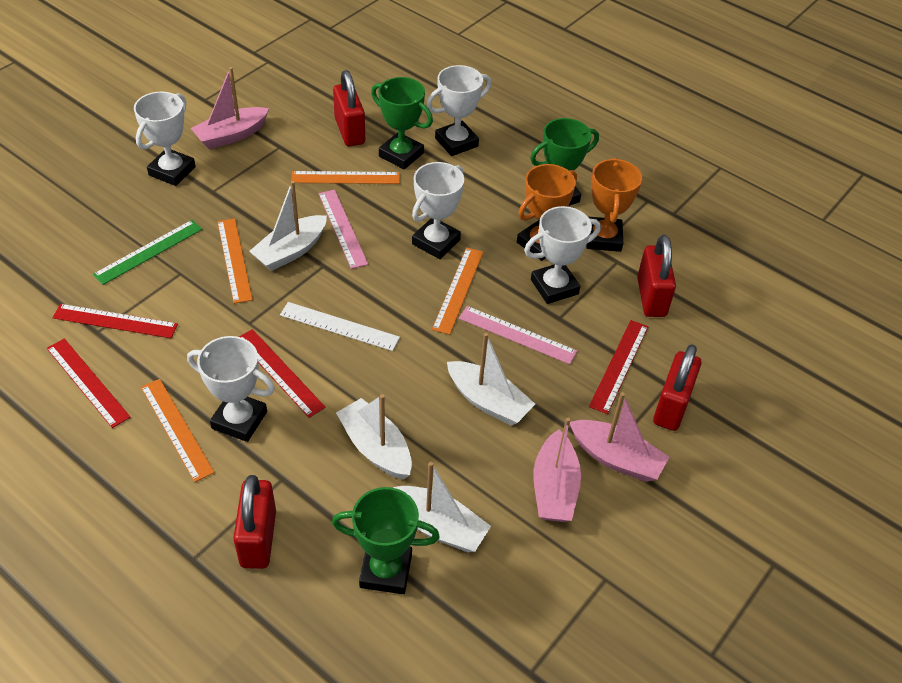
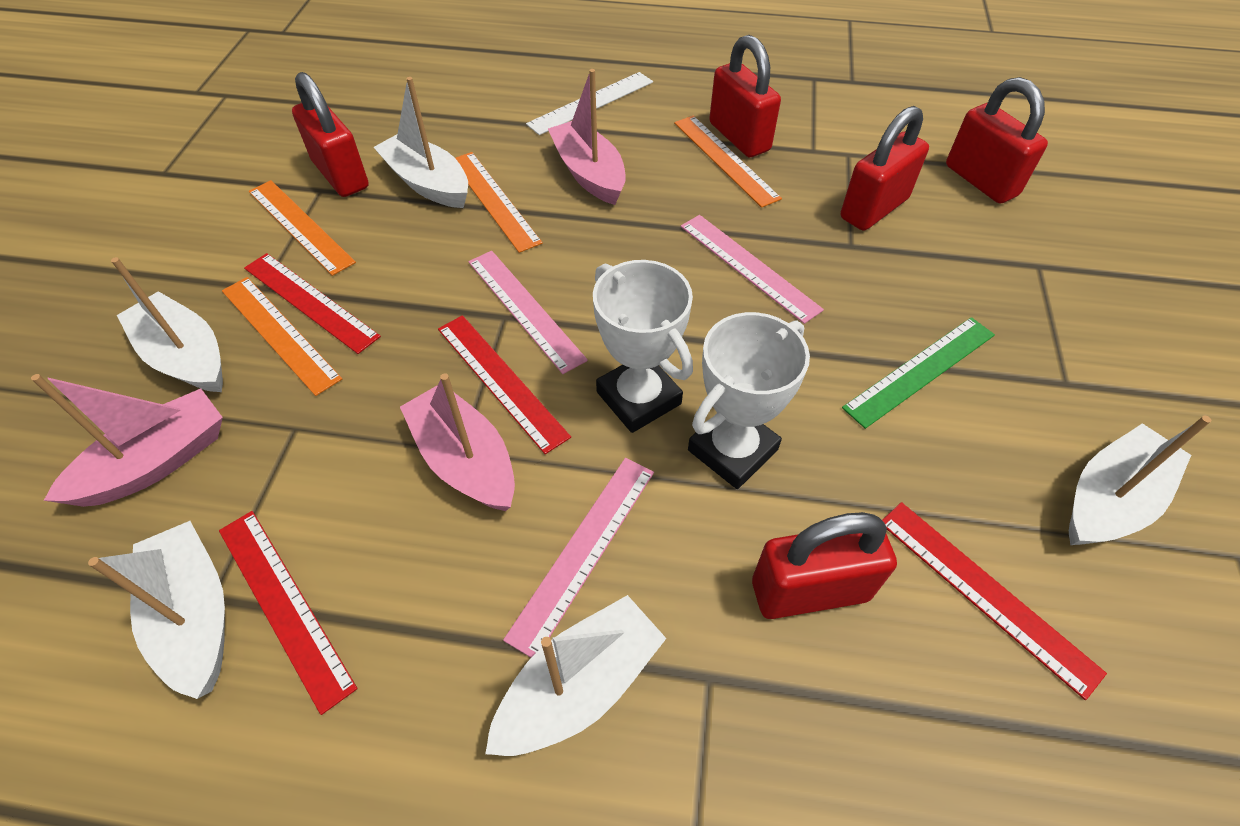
green trophy: 3 -> 0
orange trophy: 2 -> 0
pink ruler: 2 -> 3
red padlock: 4 -> 5
white boat: 4 -> 5
white trophy: 5 -> 2

